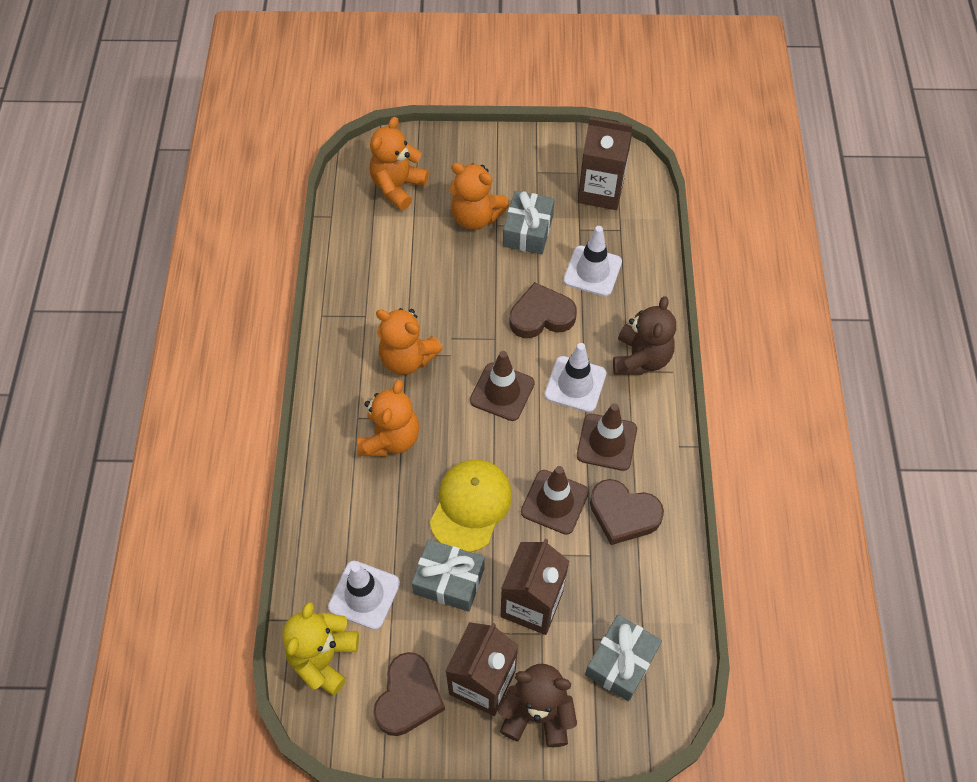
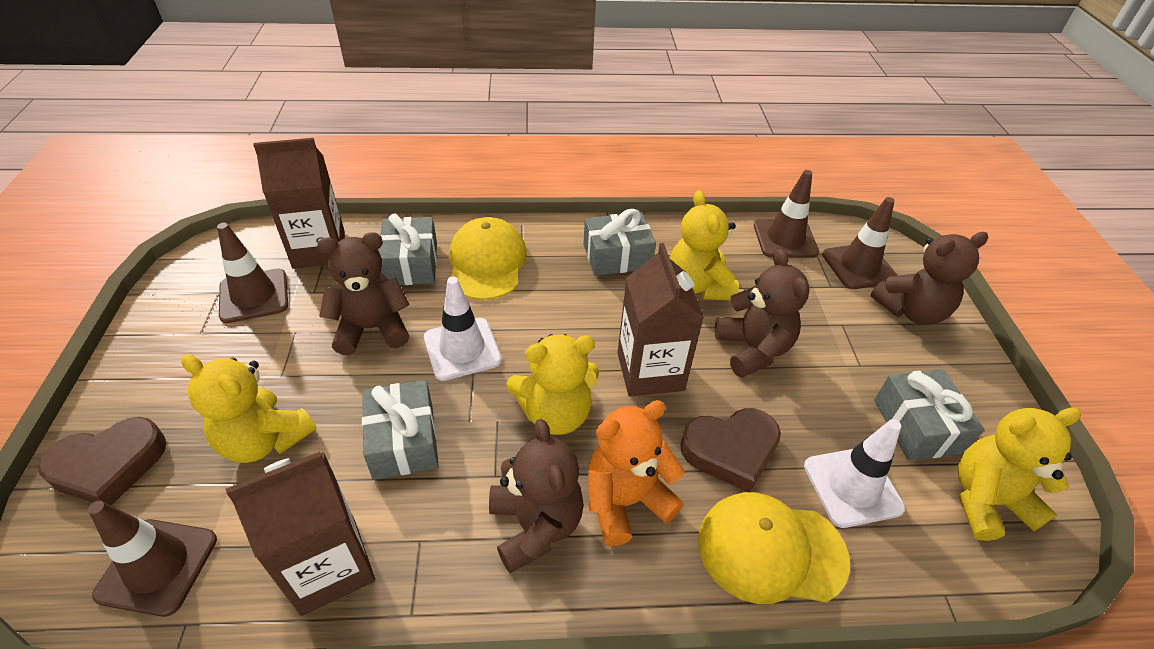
brown heart: 3 -> 2
brown teddy bear: 2 -> 4
brown traffic cone: 3 -> 4
grey gift: 3 -> 4
orange teddy bear: 4 -> 1
white traffic cone: 3 -> 2
yellow cap: 1 -> 2
yellow teddy bear: 1 -> 4

